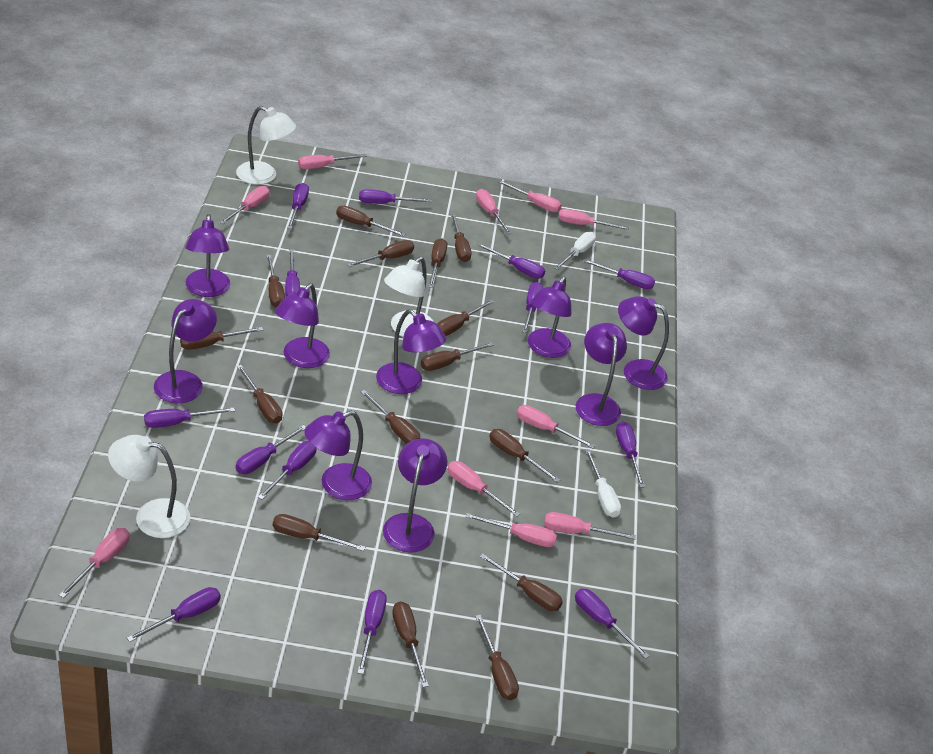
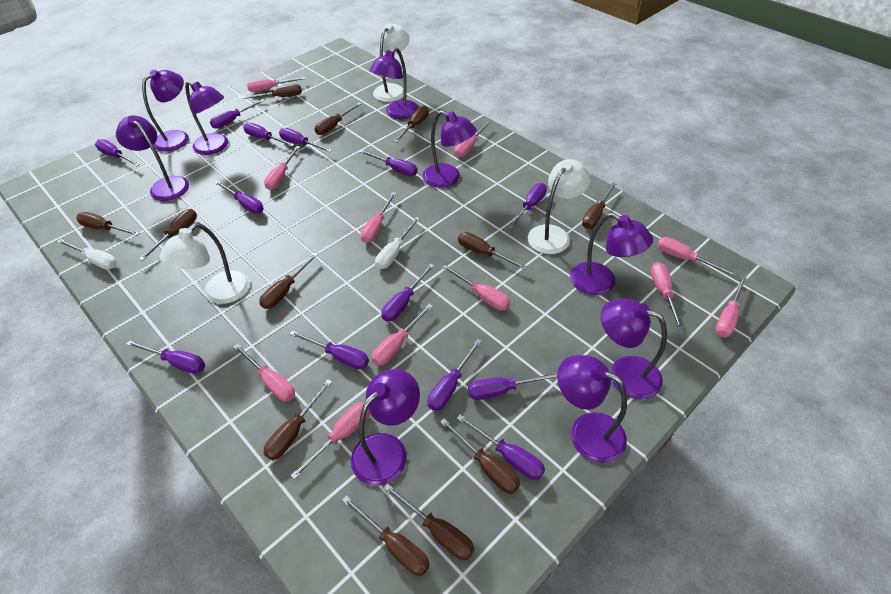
brown screwdriver: 15 -> 12
pink screwdriver: 10 -> 11

